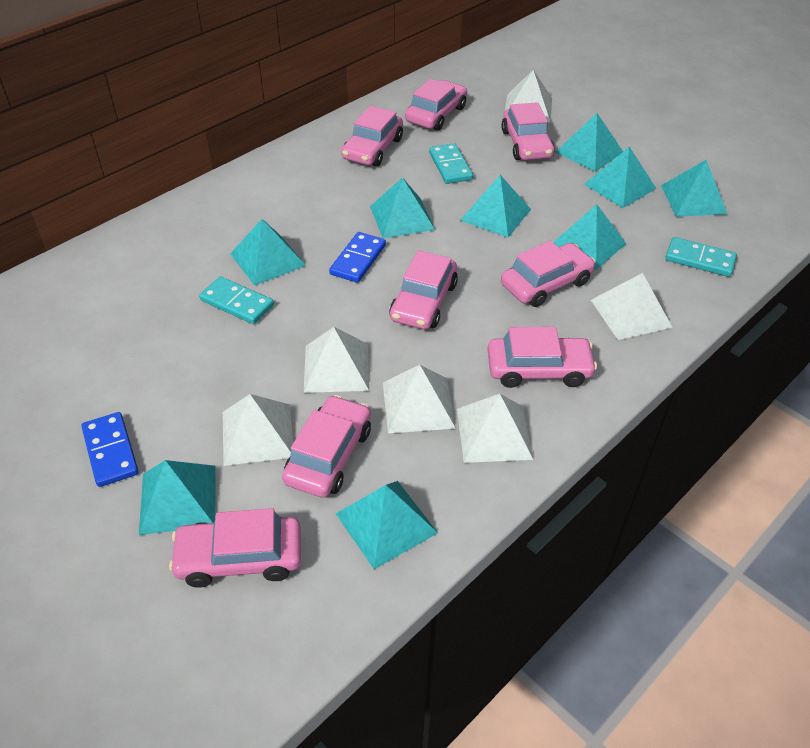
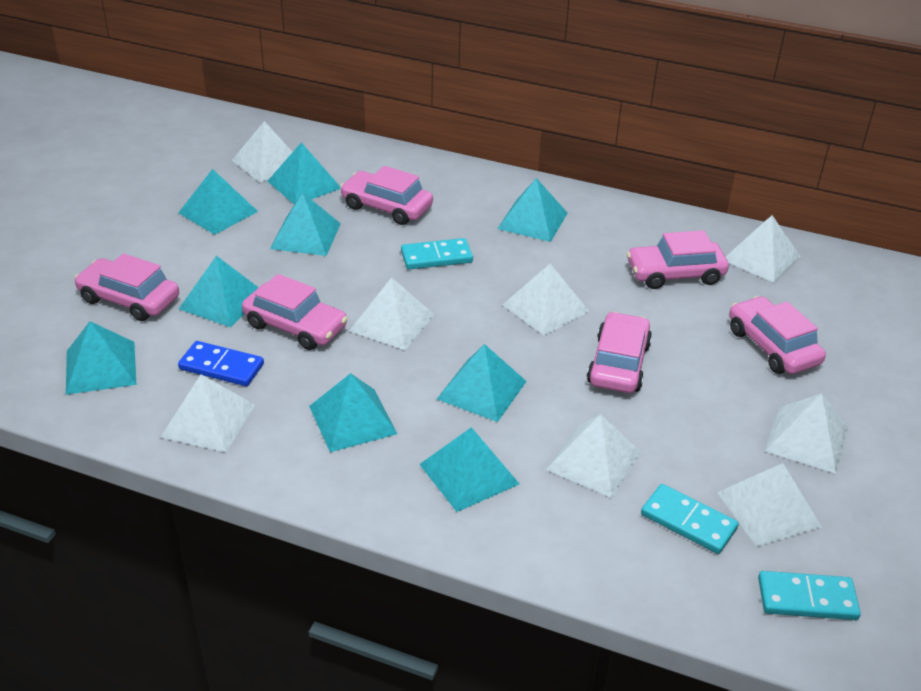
blue domino: 2 -> 1
pink car: 8 -> 6
white pyramid: 6 -> 8

